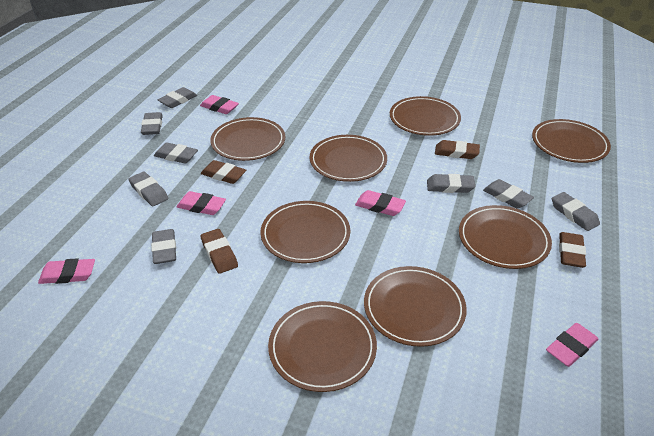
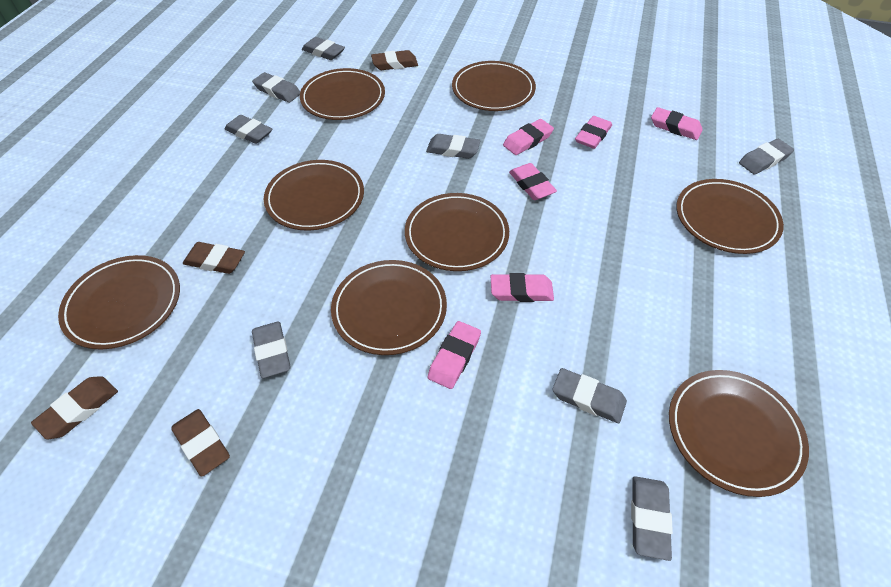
pink eraser: 5 -> 6

